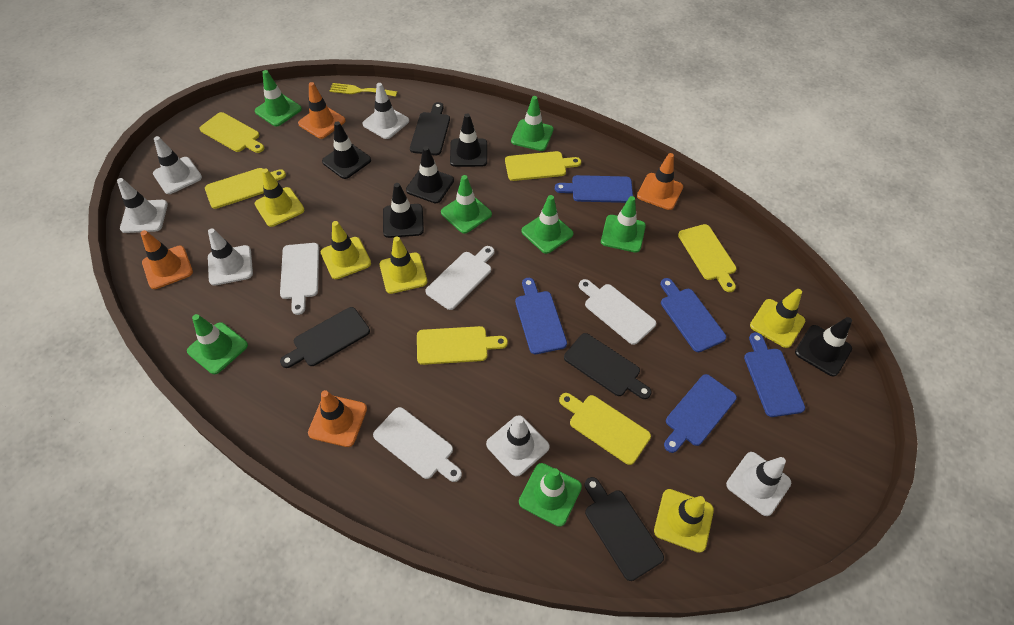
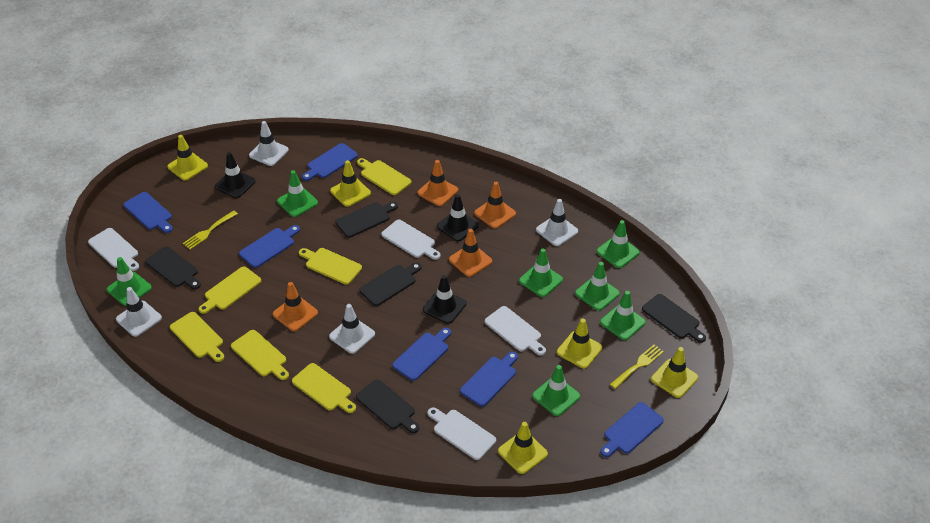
black cutting board: 4 -> 5
black traffic cone: 5 -> 3
blue cutting board: 5 -> 6
white traffic cone: 6 -> 4
yellow fork: 1 -> 2

